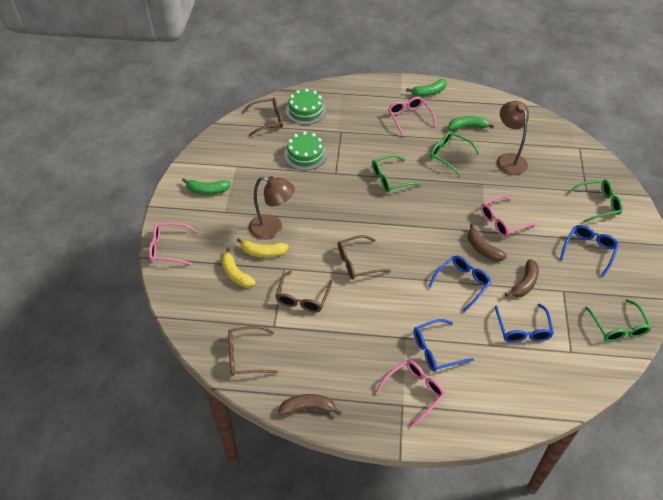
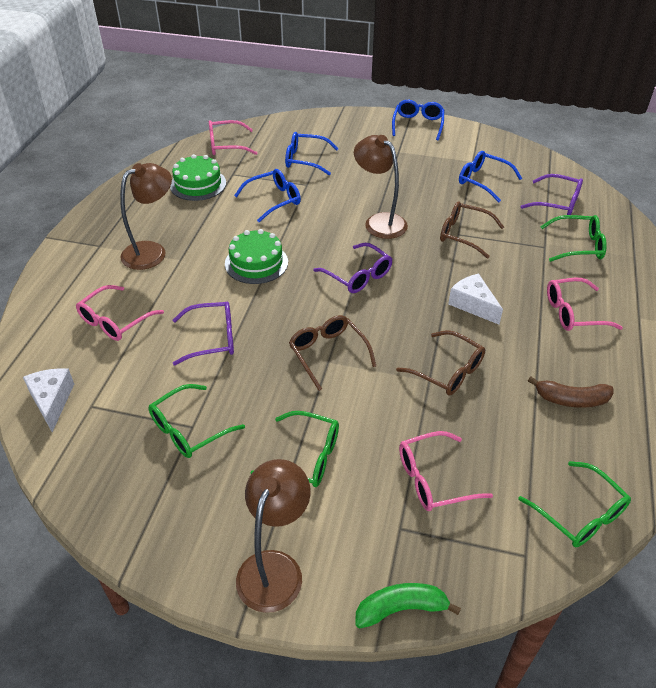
brown banana: 3 -> 1
brown glasses: 4 -> 3
brown lamp: 2 -> 3
green banana: 3 -> 1
purple glasses: 0 -> 3
white cheese: 0 -> 2
yellow banana: 2 -> 0

